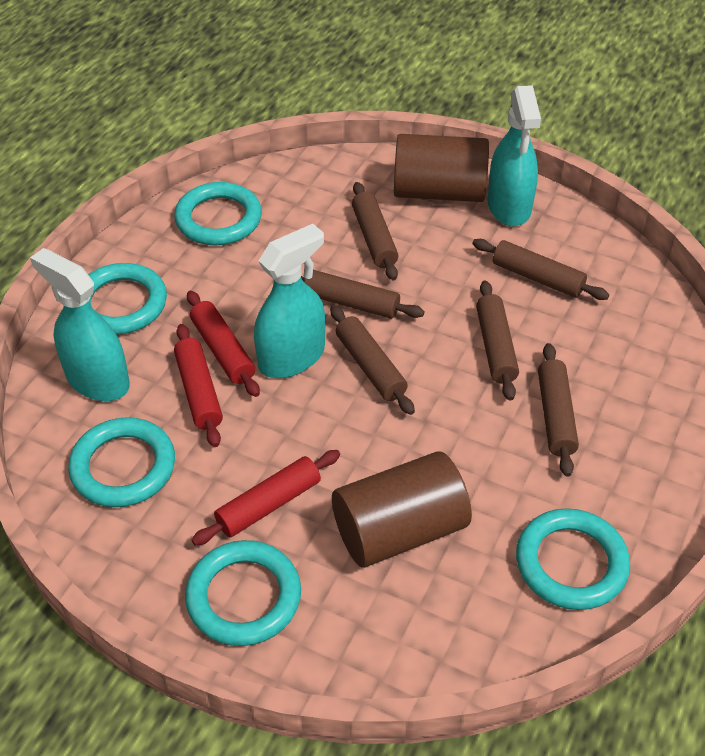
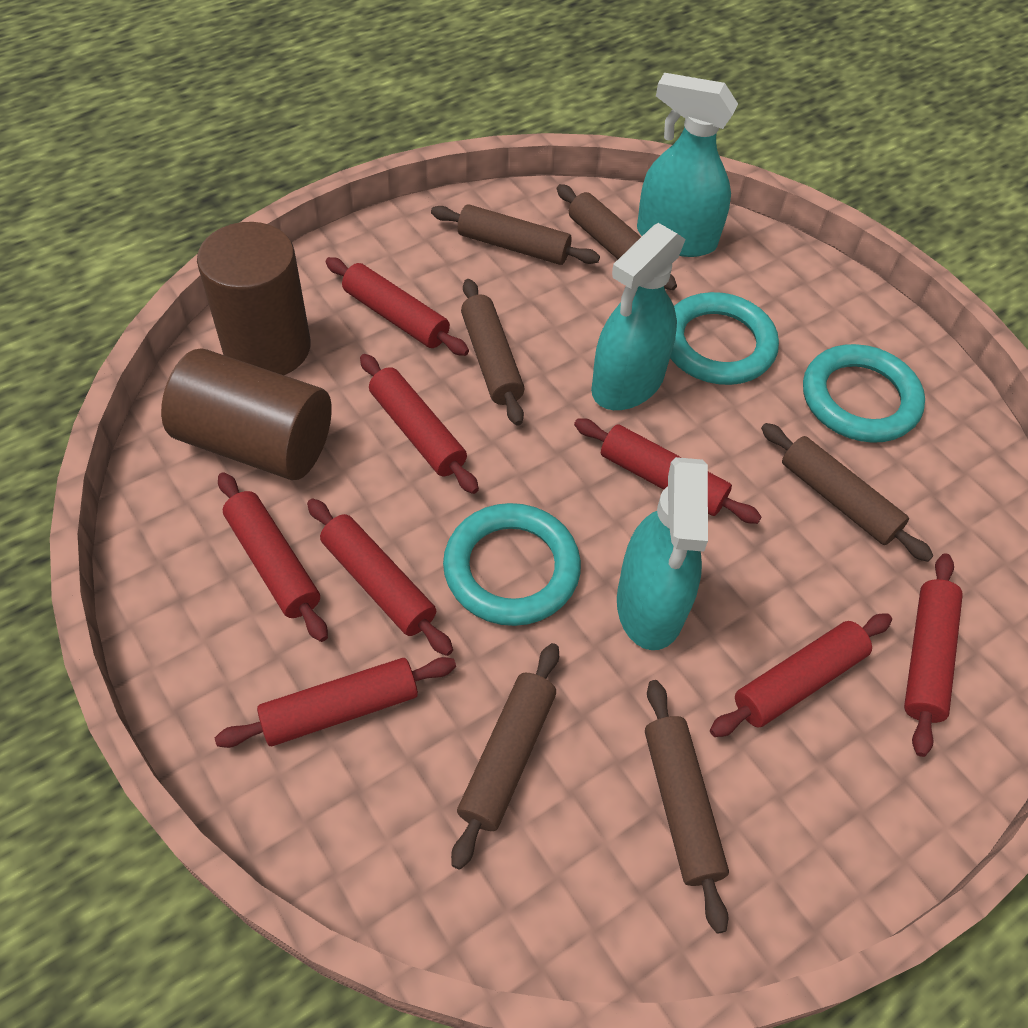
red rolling pin: 3 -> 8
turquoise ring: 5 -> 3

